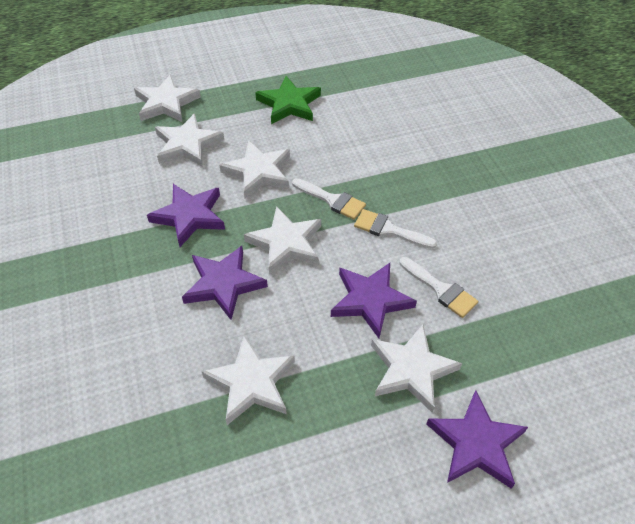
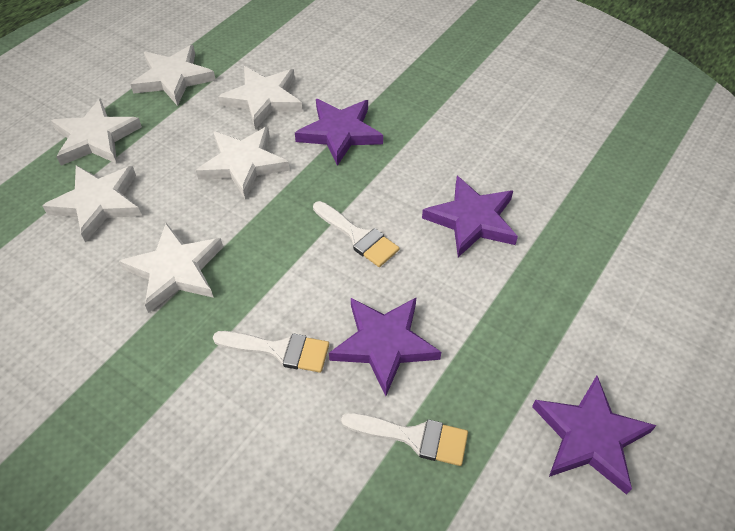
green star: 1 -> 0

